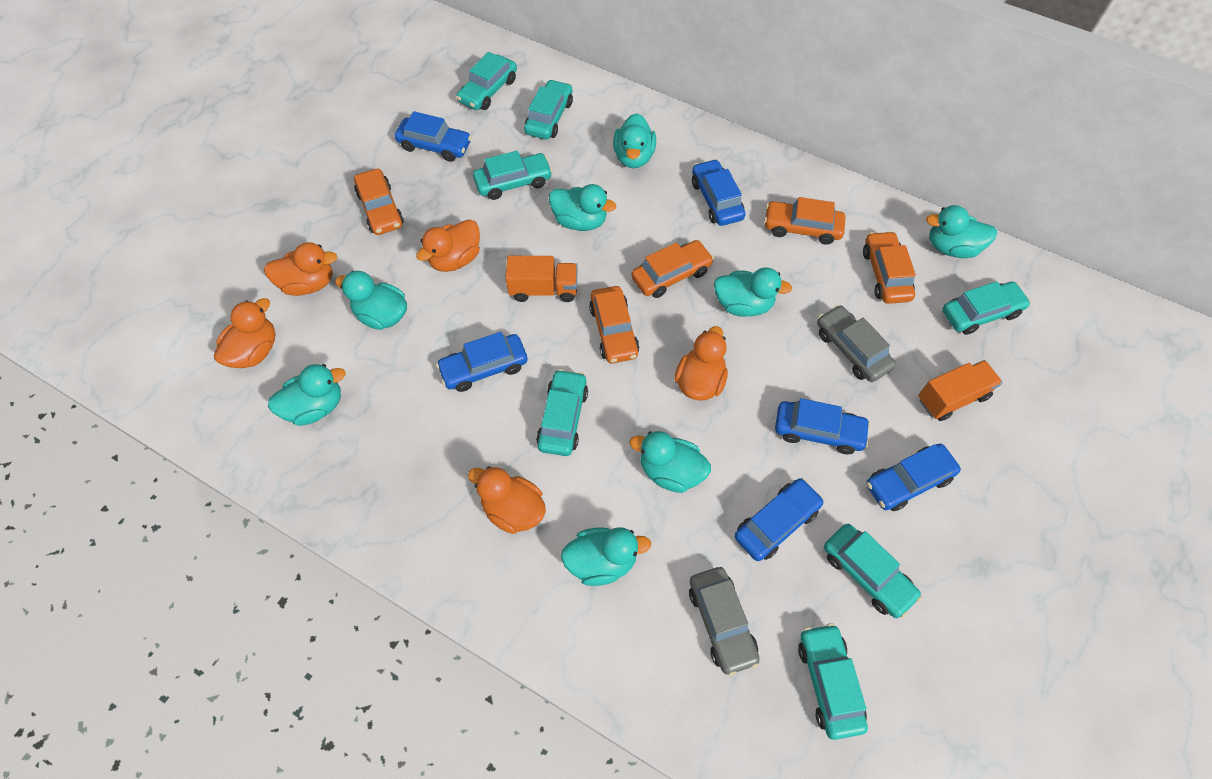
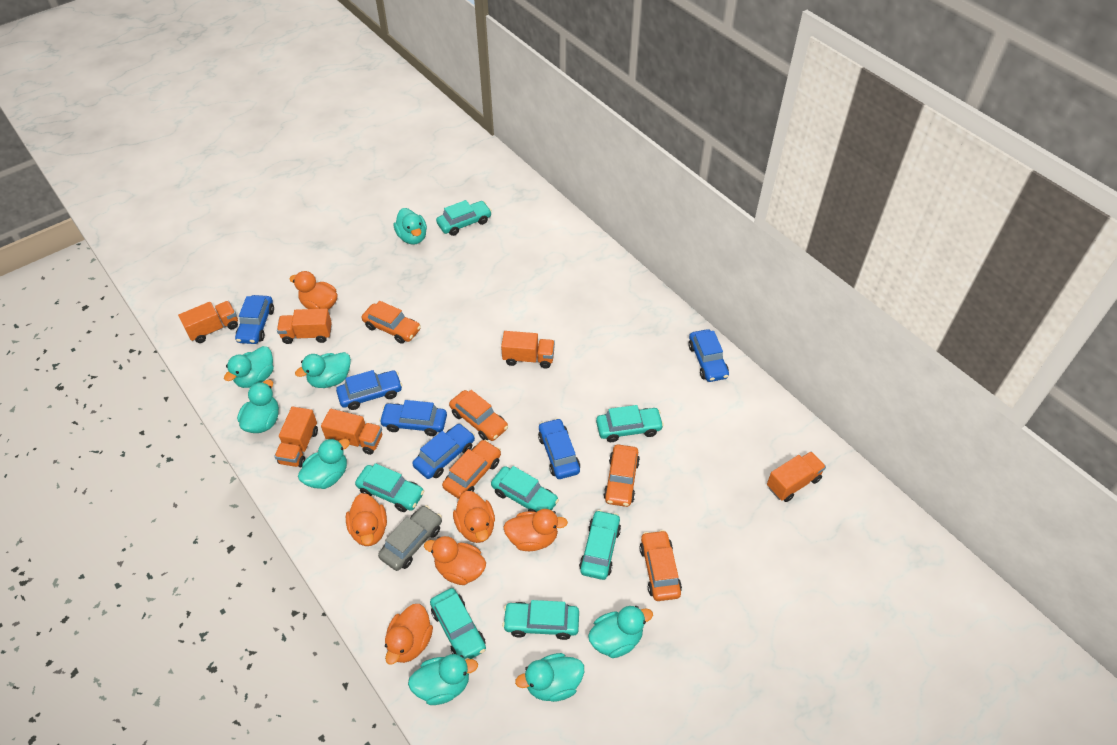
grey car: 2 -> 1
orange duck: 5 -> 6
orange truck: 2 -> 6

